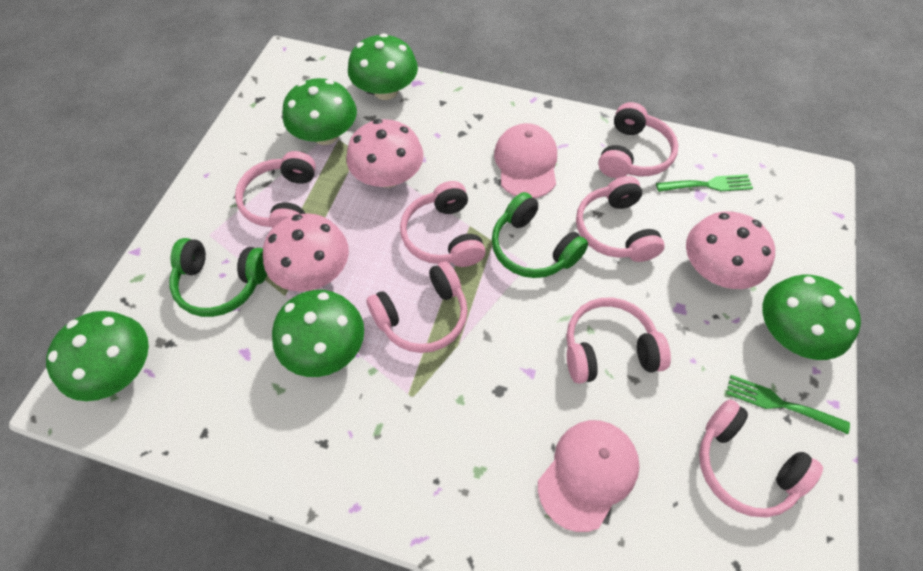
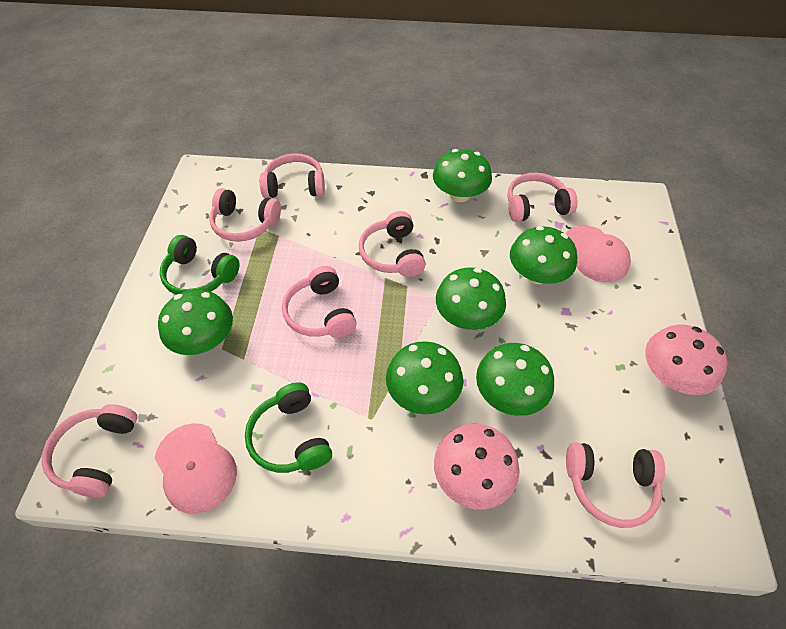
green fork: 2 -> 0
green mushroom: 5 -> 6
pink mushroom: 3 -> 2

